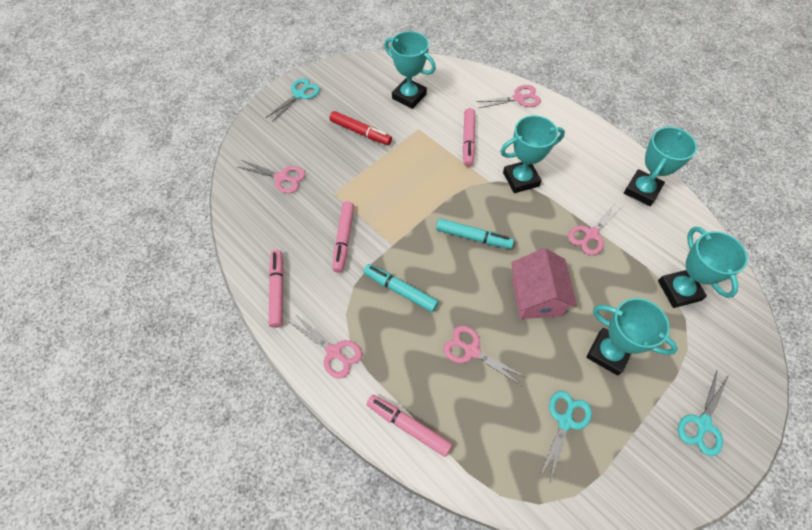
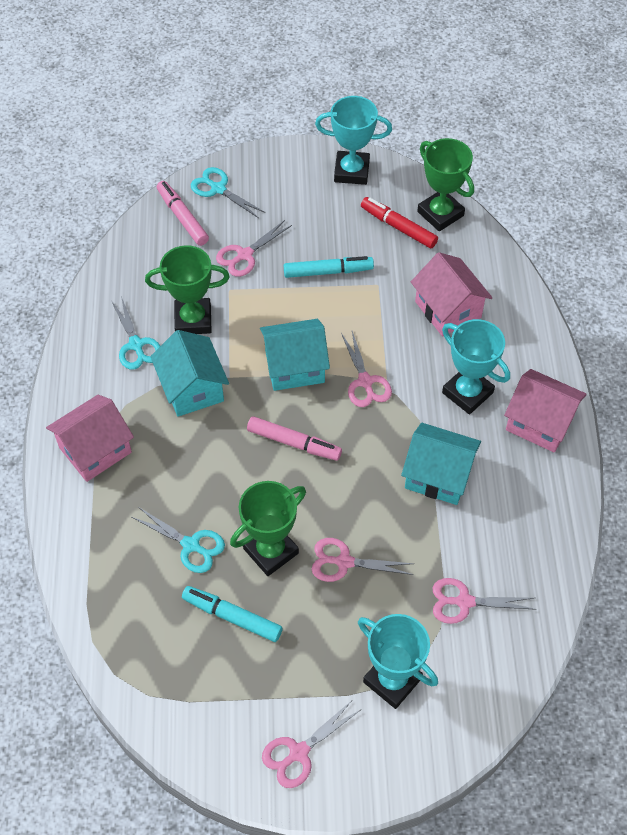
green trophy: 0 -> 3
pink house: 1 -> 3
pink marker: 4 -> 2
turquoise house: 0 -> 3
turquoise trophy: 5 -> 3

